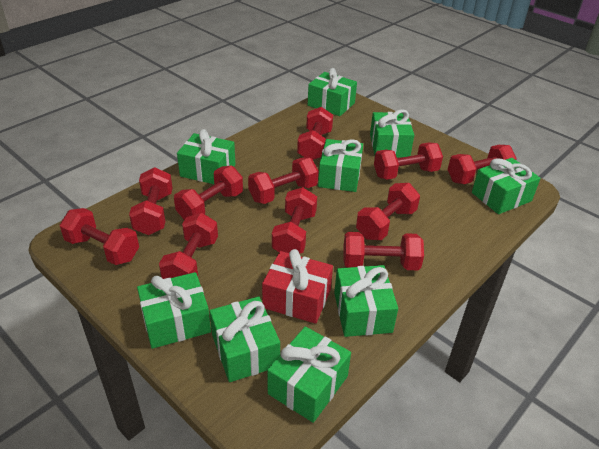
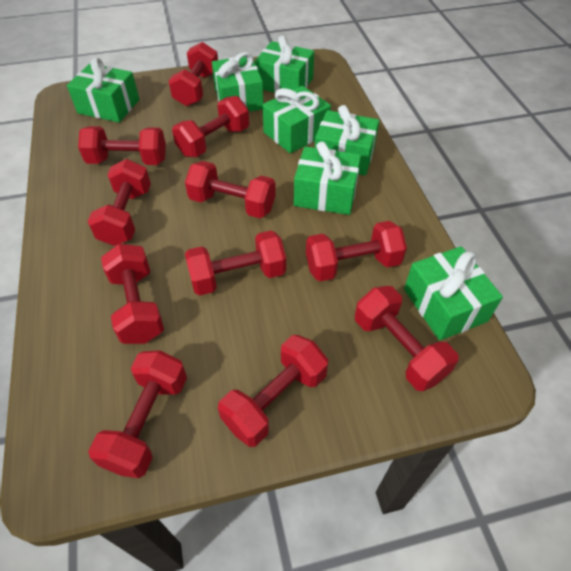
green gift: 9 -> 7
red gift: 1 -> 0

